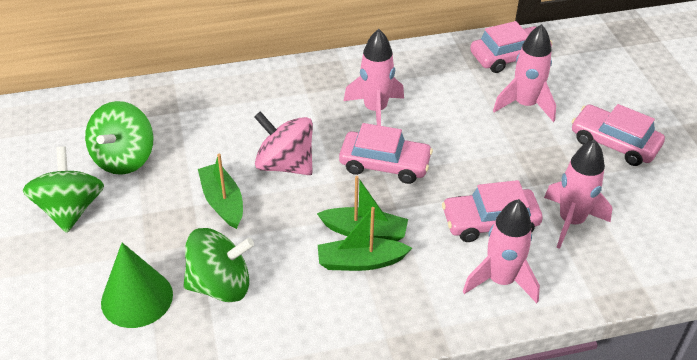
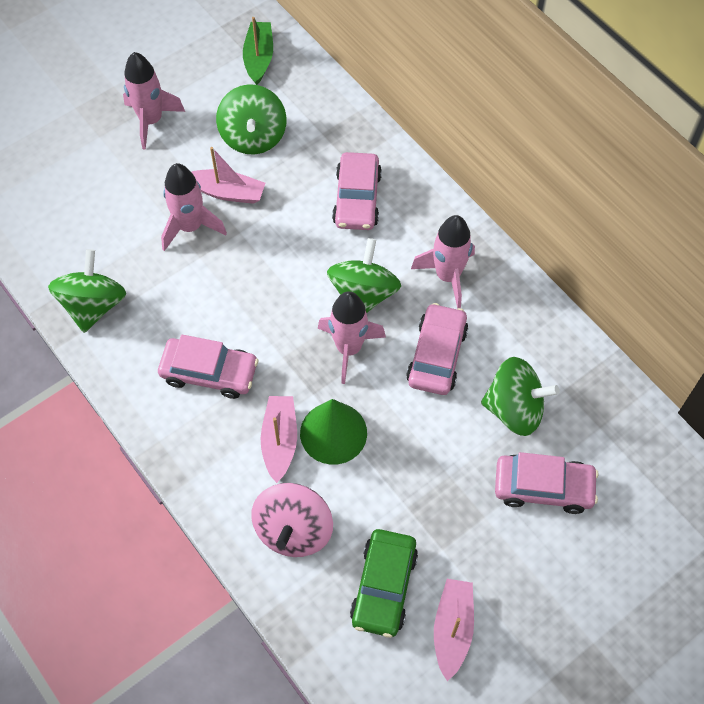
green boat: 3 -> 1
green car: 0 -> 1
green spinning top: 3 -> 4
pink boat: 0 -> 3

